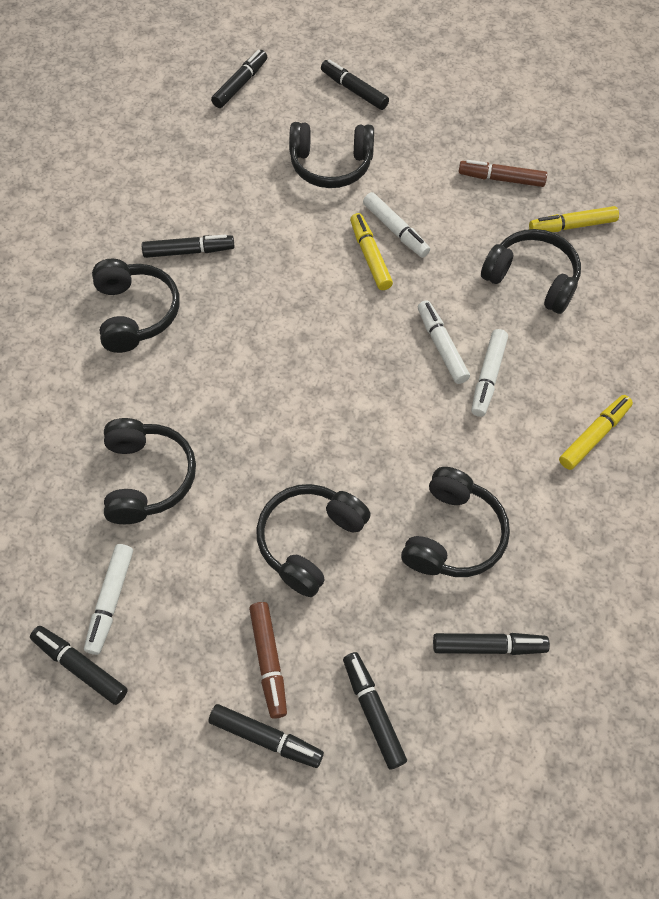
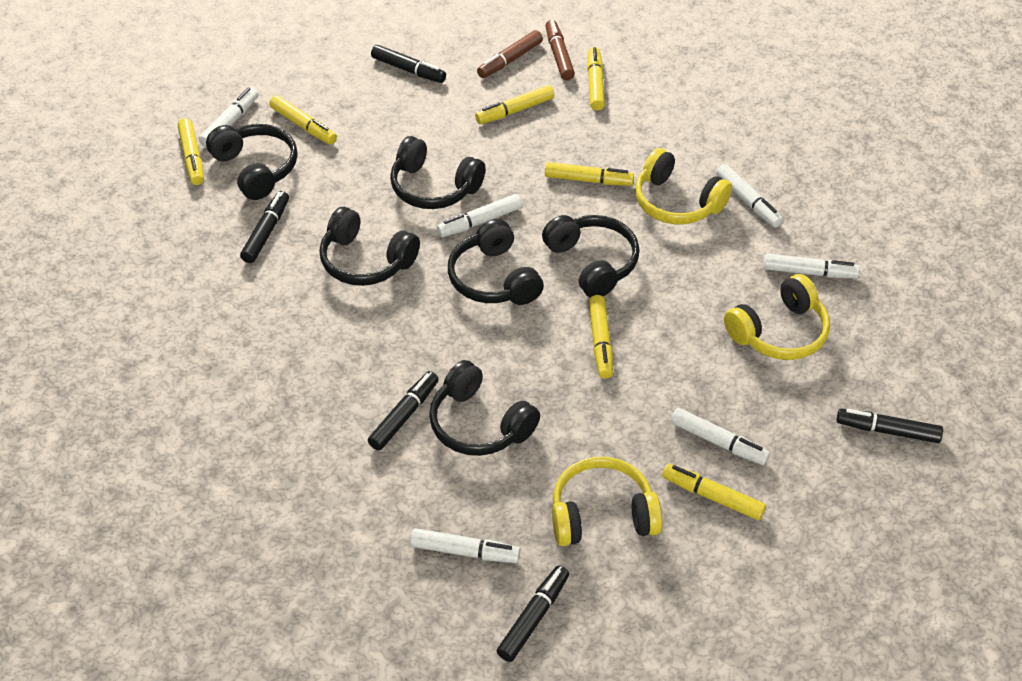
black marker: 7 -> 5
white marker: 4 -> 6
yellow headphones: 0 -> 3
yellow marker: 3 -> 7

